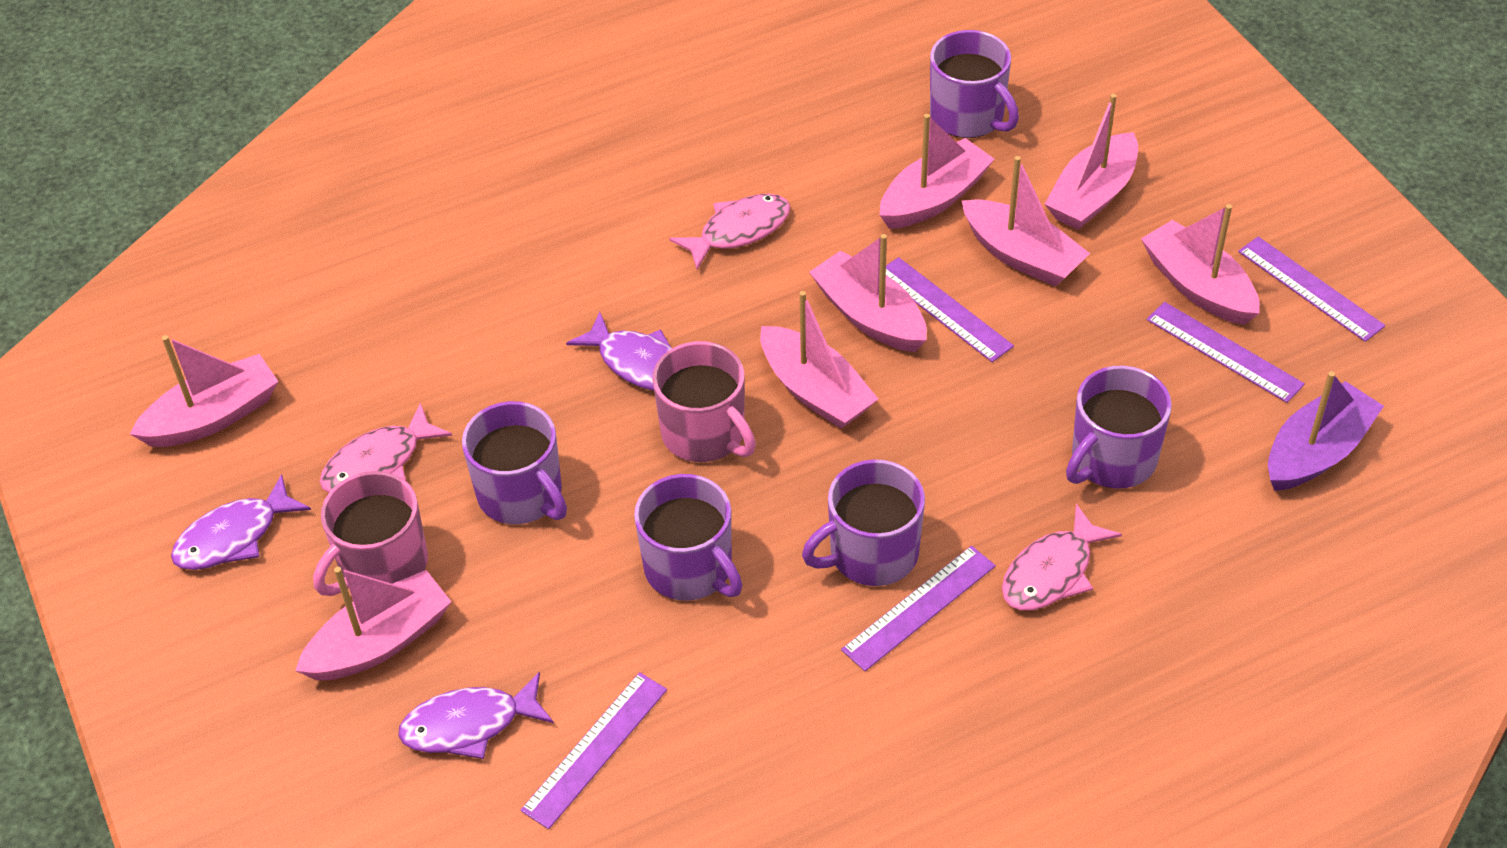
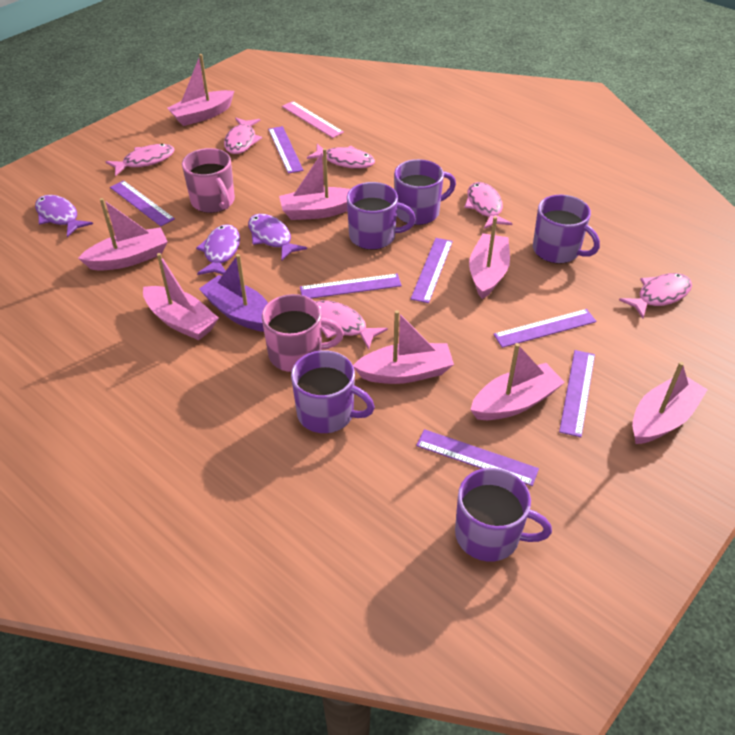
pink fish: 3 -> 6
pink ruler: 0 -> 1
purple ruler: 5 -> 7

